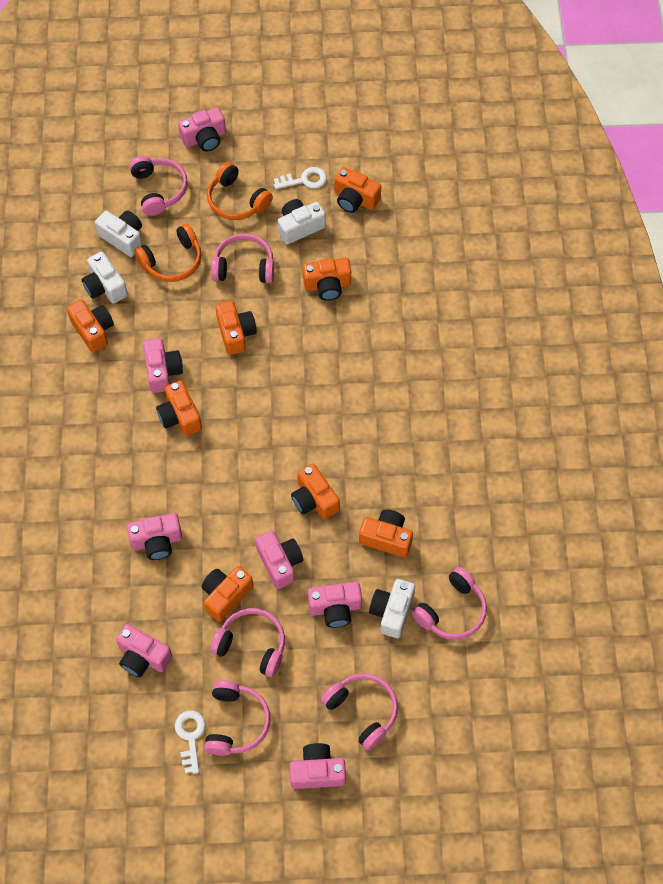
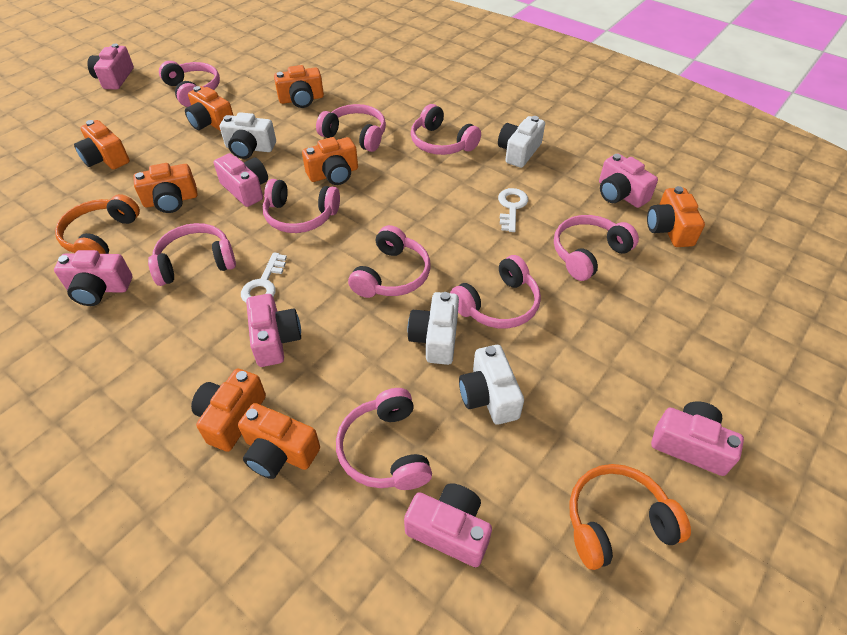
pink headphones: 6 -> 9

